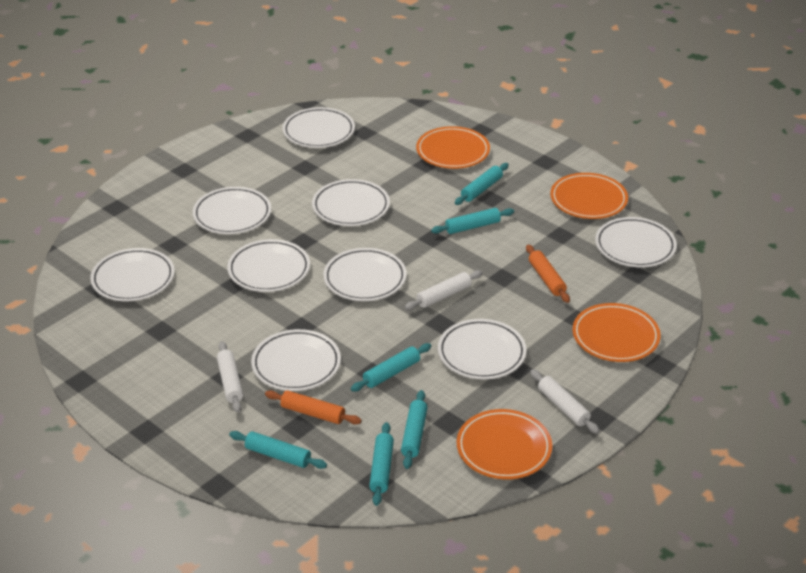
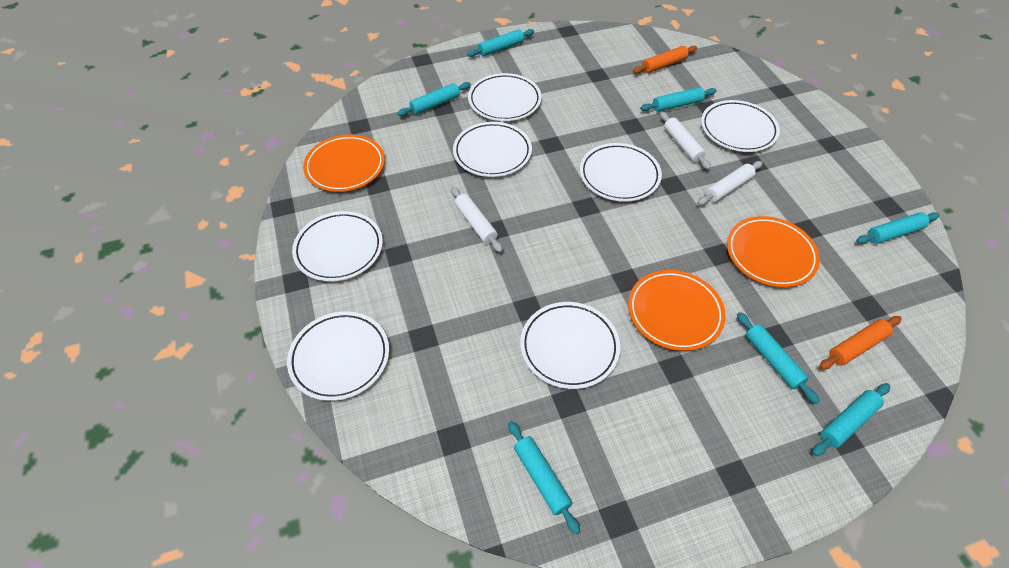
orange plate: 4 -> 3
turquoise rolling pin: 6 -> 7
white plate: 9 -> 7

